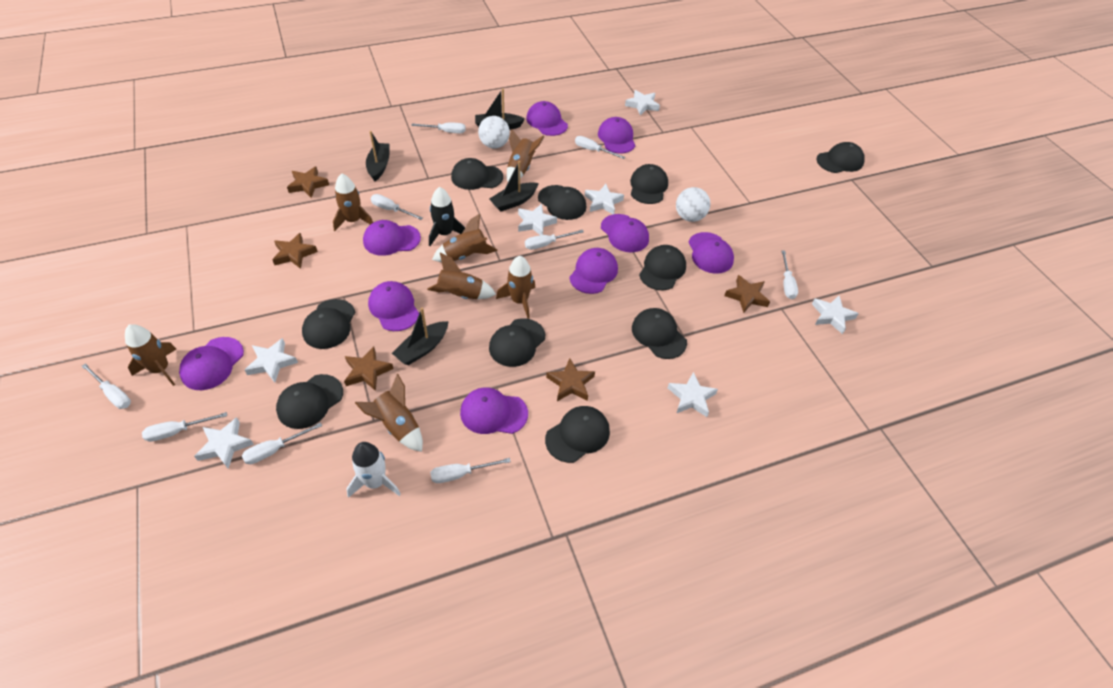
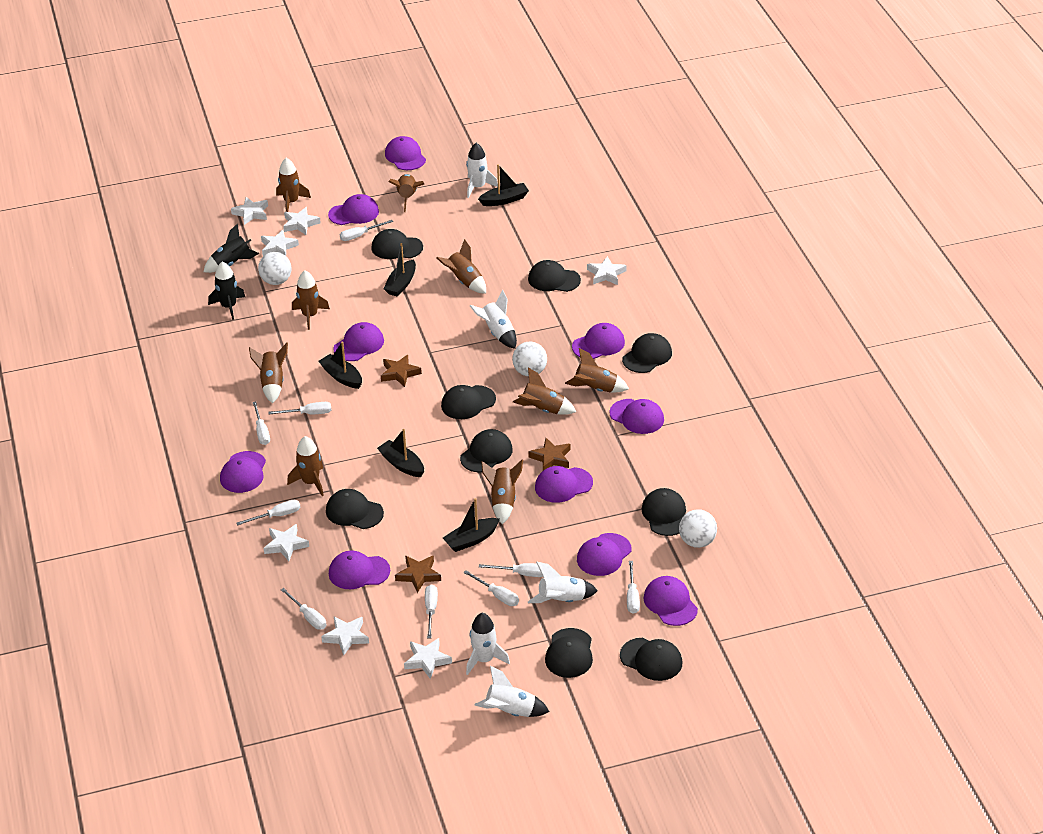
black boat: 4 -> 5
black cap: 10 -> 9
black rocket: 1 -> 2
brown rocket: 7 -> 9
brown star: 5 -> 3
purple cap: 9 -> 10
white ball: 2 -> 3
white rocket: 1 -> 5

